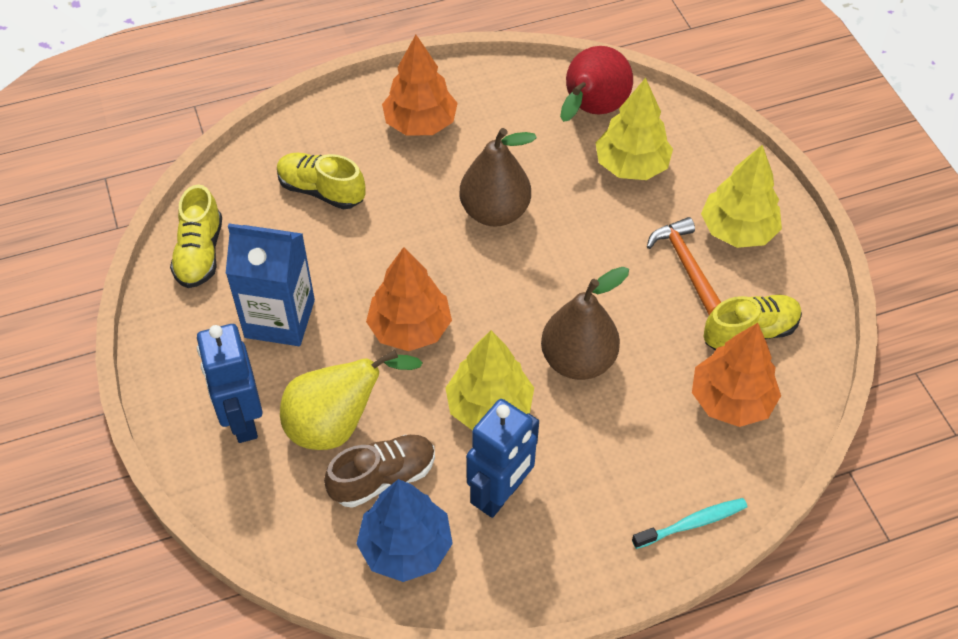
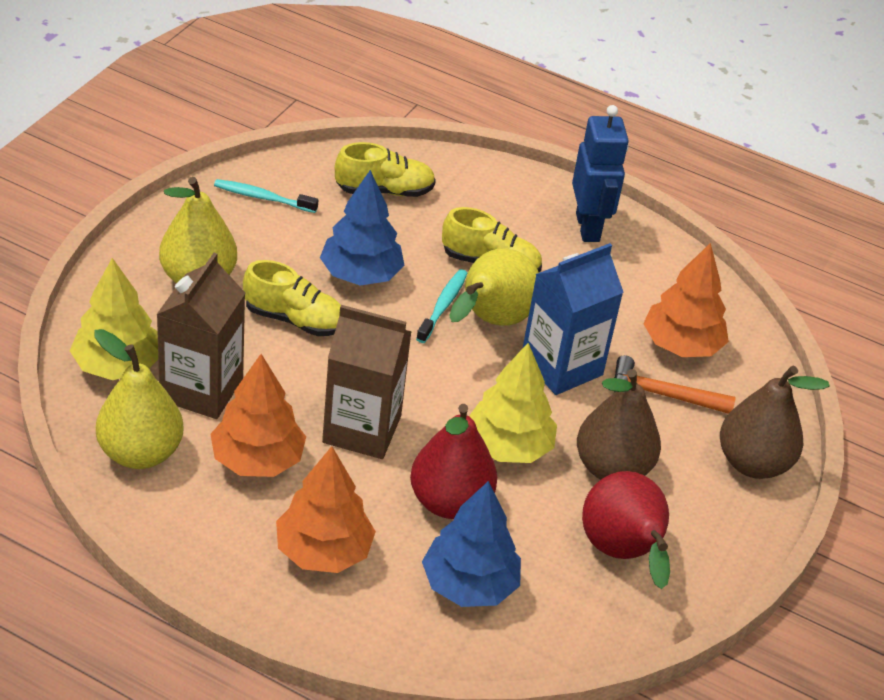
blue robot: 2 -> 1
blue tree: 1 -> 2
brown carton: 0 -> 2
brown shoe: 1 -> 0
red pear: 1 -> 2
turquoise toothbrush: 1 -> 2
yellow pear: 1 -> 3
yellow tree: 3 -> 2

